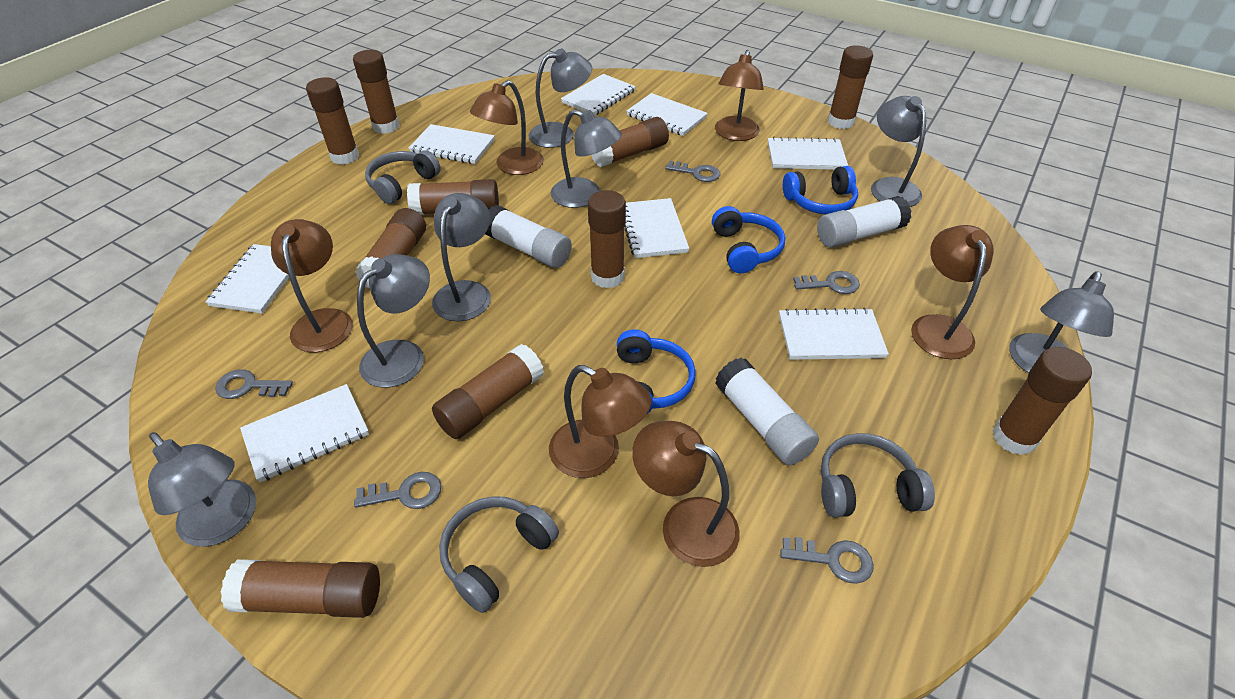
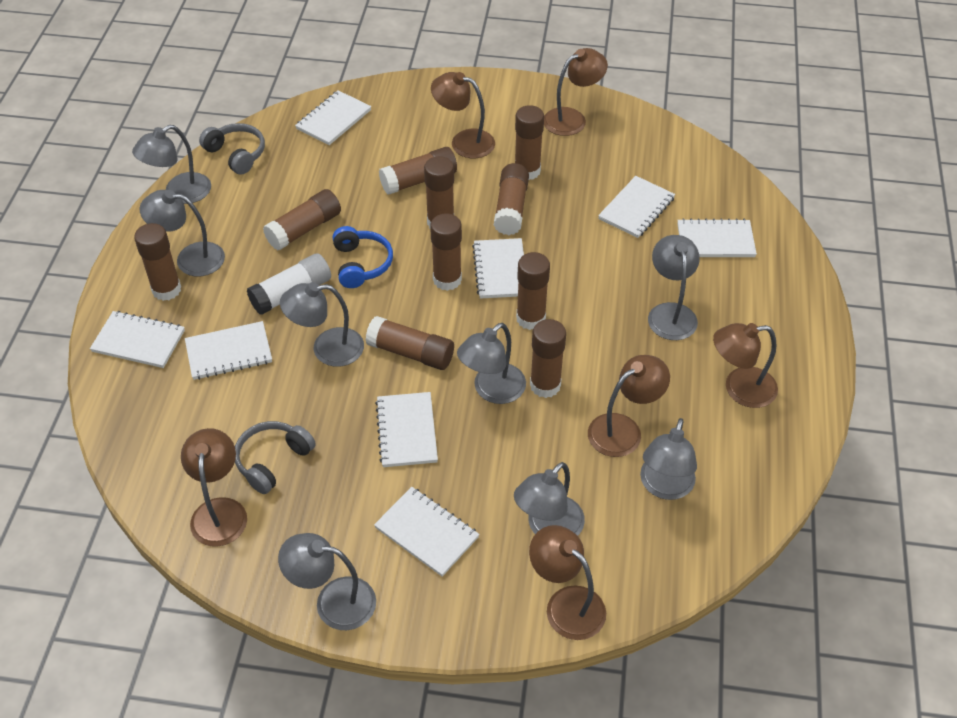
blue headphones: 3 -> 1
grey headphones: 3 -> 2
grey key: 5 -> 0
grey lamp: 7 -> 8
white glue stick: 3 -> 1

